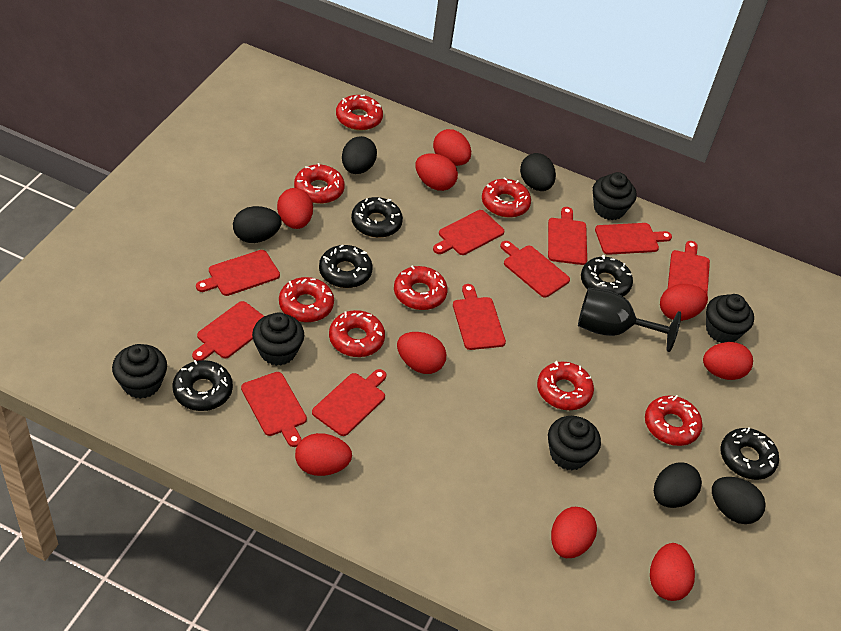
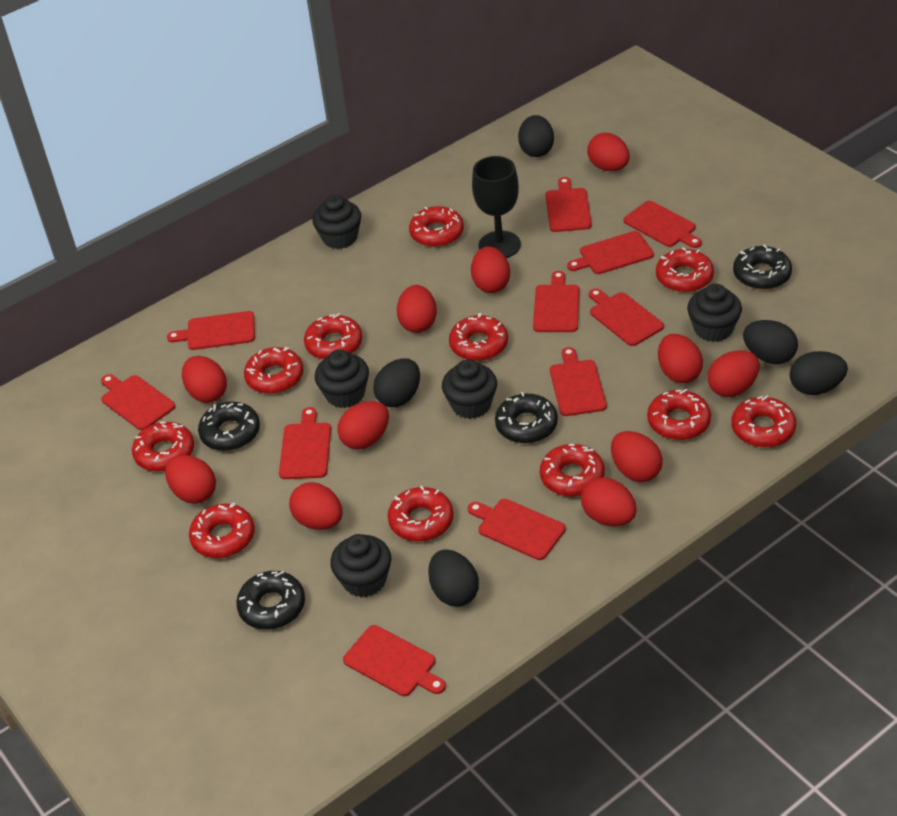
black donut: 5 -> 4
red cutting board: 10 -> 11
red donut: 8 -> 11
red egg: 9 -> 11

